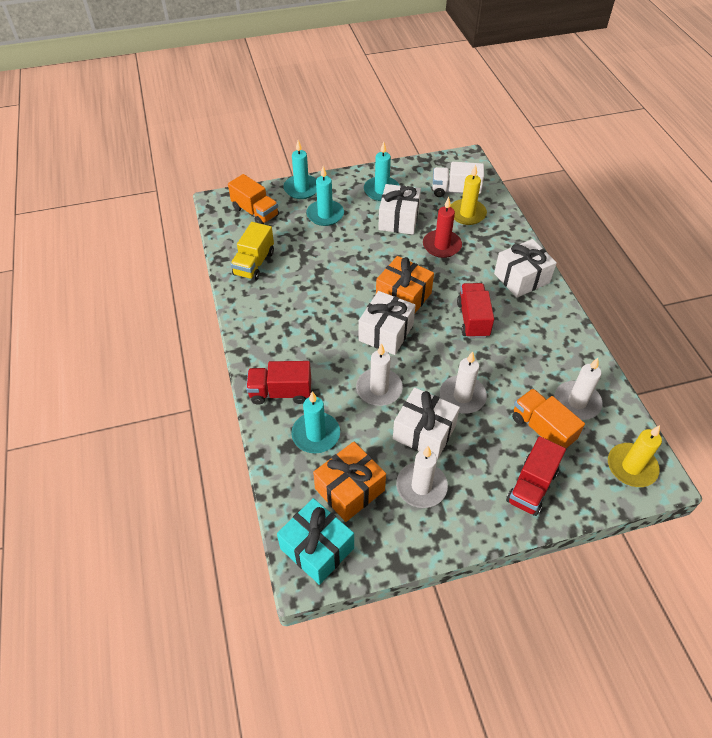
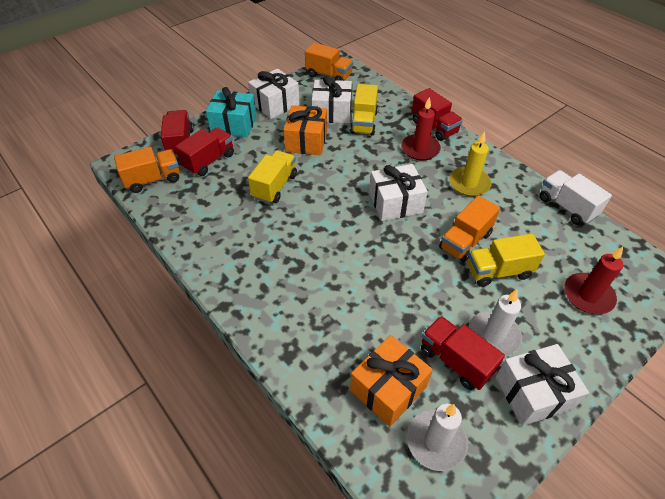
orange truck: 2 -> 3
red candle: 1 -> 2
red truck: 3 -> 4
turquoise candle: 4 -> 0
white candle: 4 -> 2
yellow candle: 2 -> 1
yellow truck: 1 -> 3

